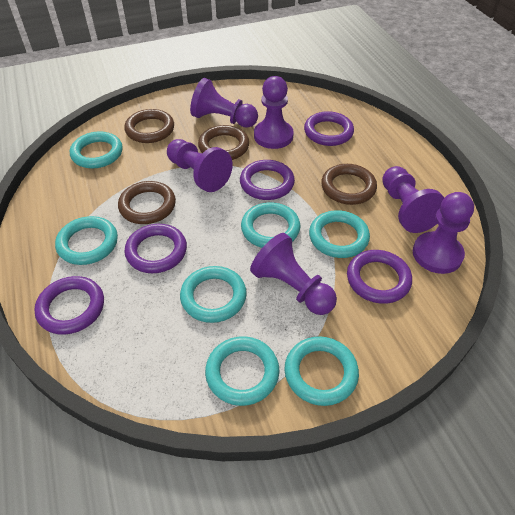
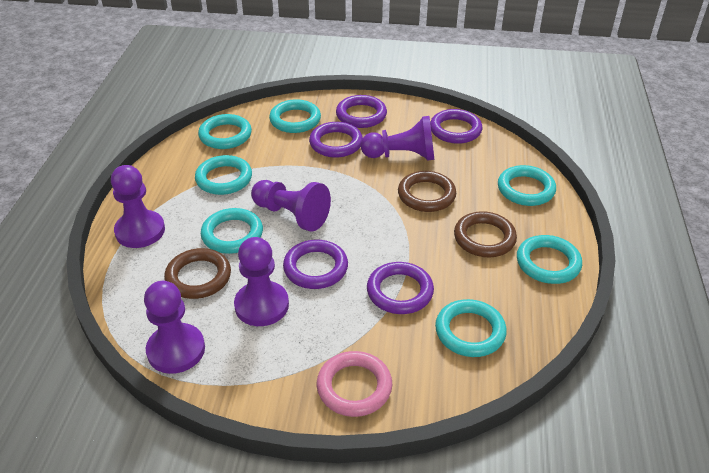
brown ring: 4 -> 3
pink ring: 0 -> 1
purple pawn: 6 -> 5

